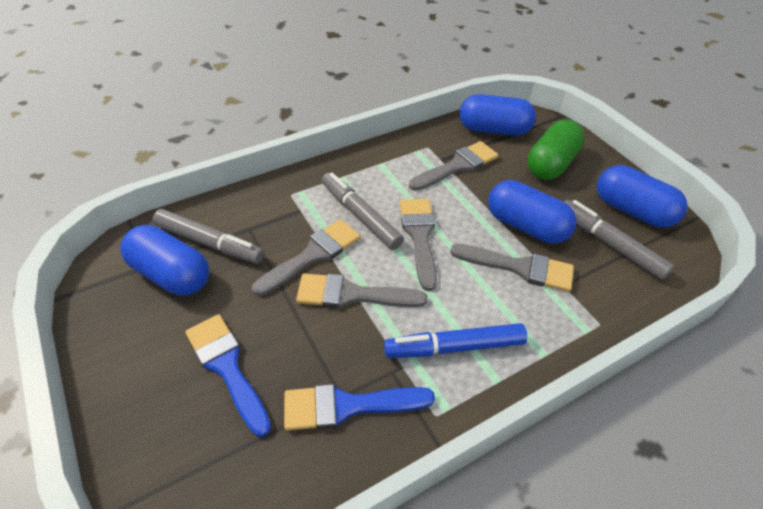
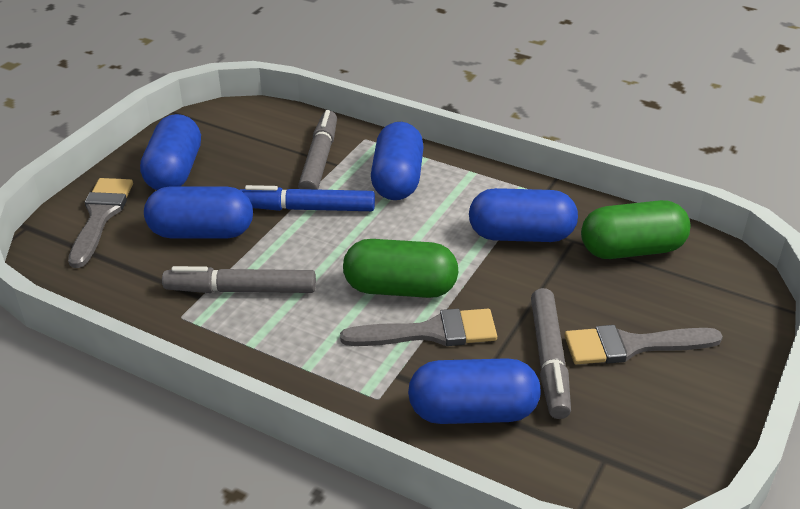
blue brush: 2 -> 0
blue capsule: 4 -> 5
green capsule: 1 -> 2
grey brush: 5 -> 3

